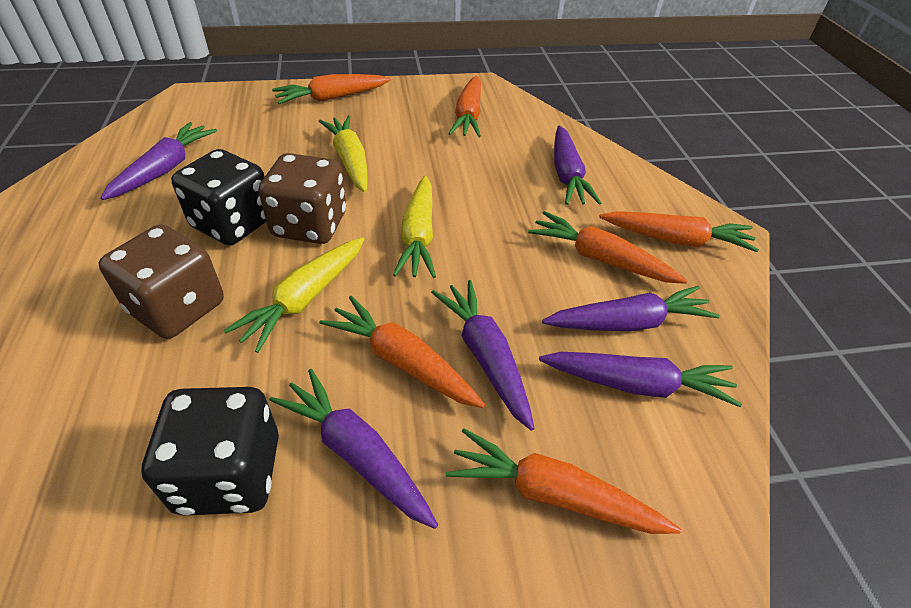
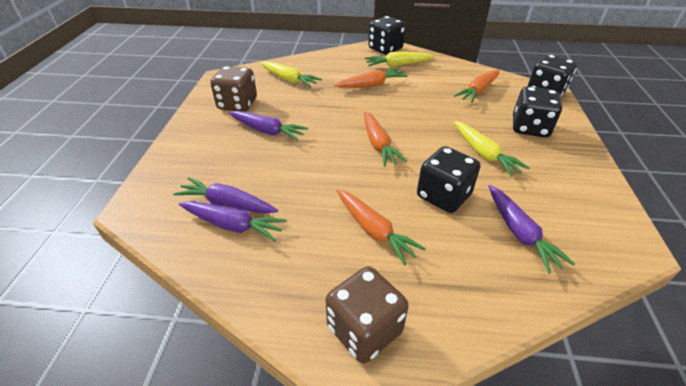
black dice: 2 -> 4
orange carrot: 6 -> 4
purple carrot: 6 -> 4

